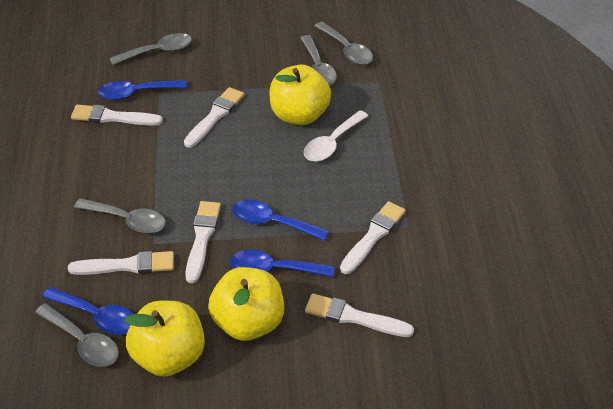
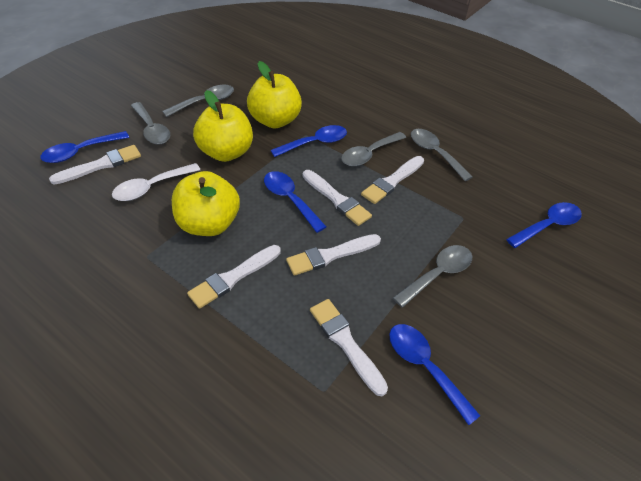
blue spoon: 4 -> 5

